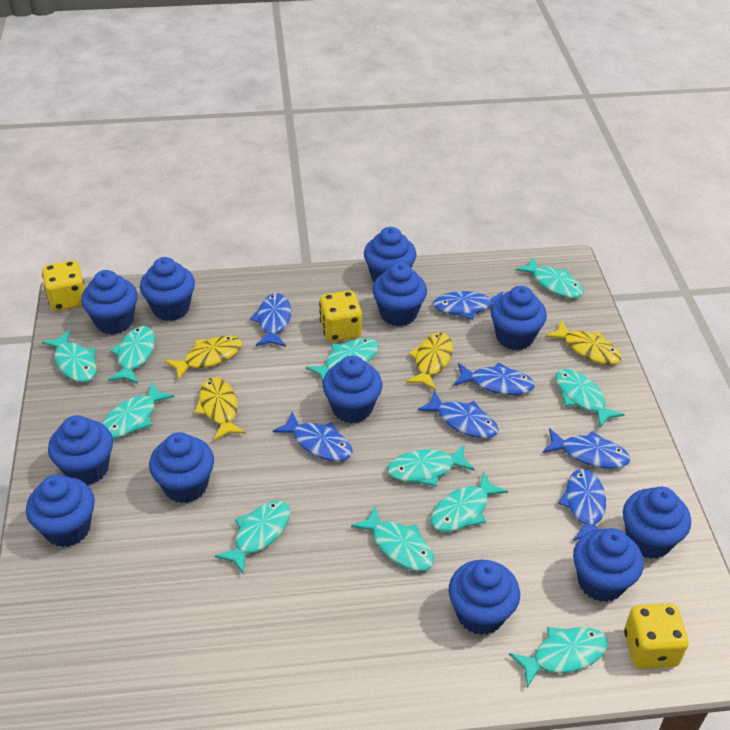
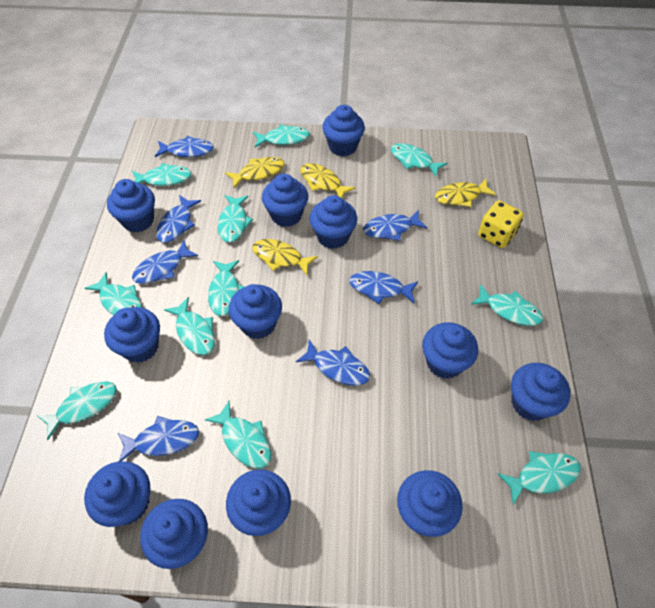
yellow dice: 3 -> 1

